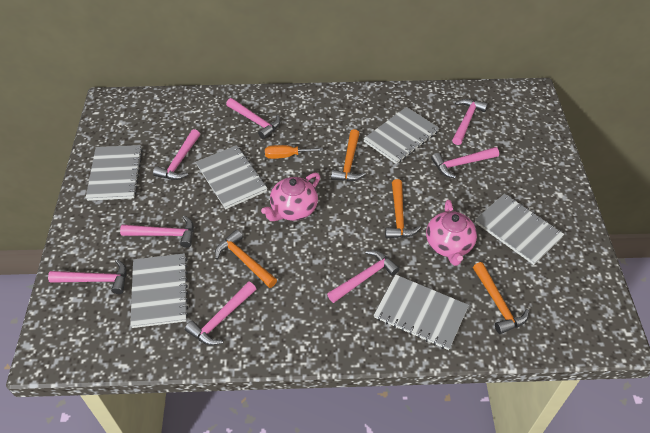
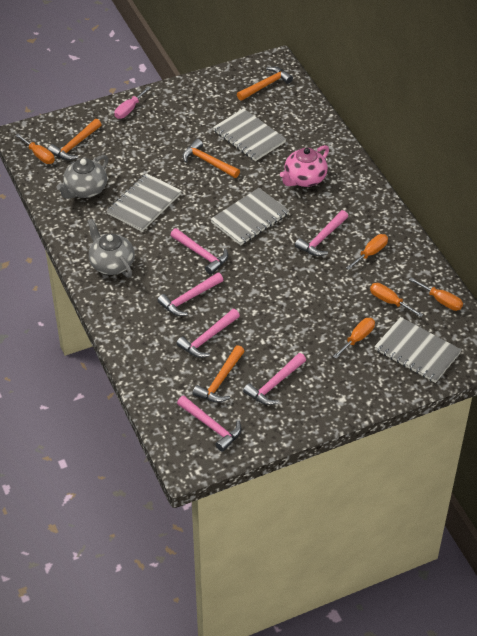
grey notebook: 6 -> 4
grey teapot: 0 -> 2
orange screwdriver: 1 -> 5
pink hammer: 8 -> 6
pink screwdriver: 0 -> 1
pink teapot: 2 -> 1

